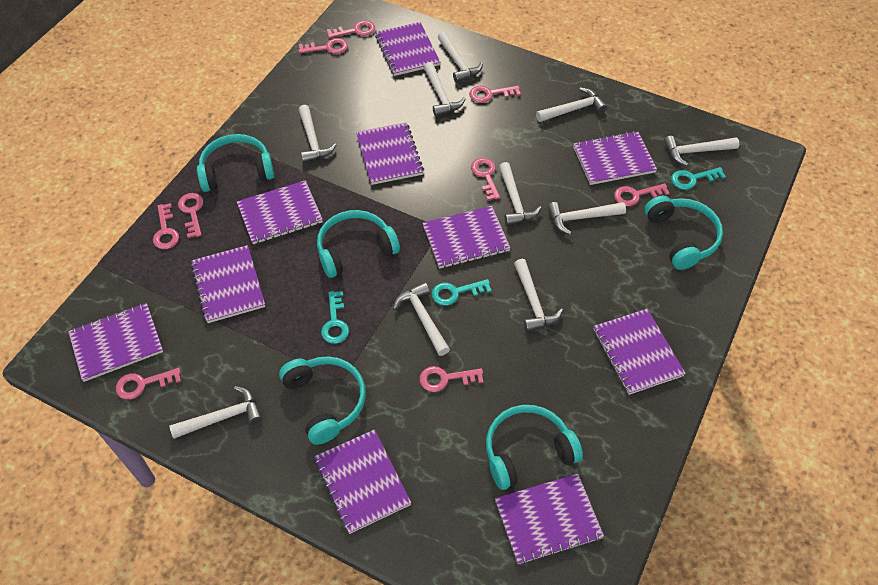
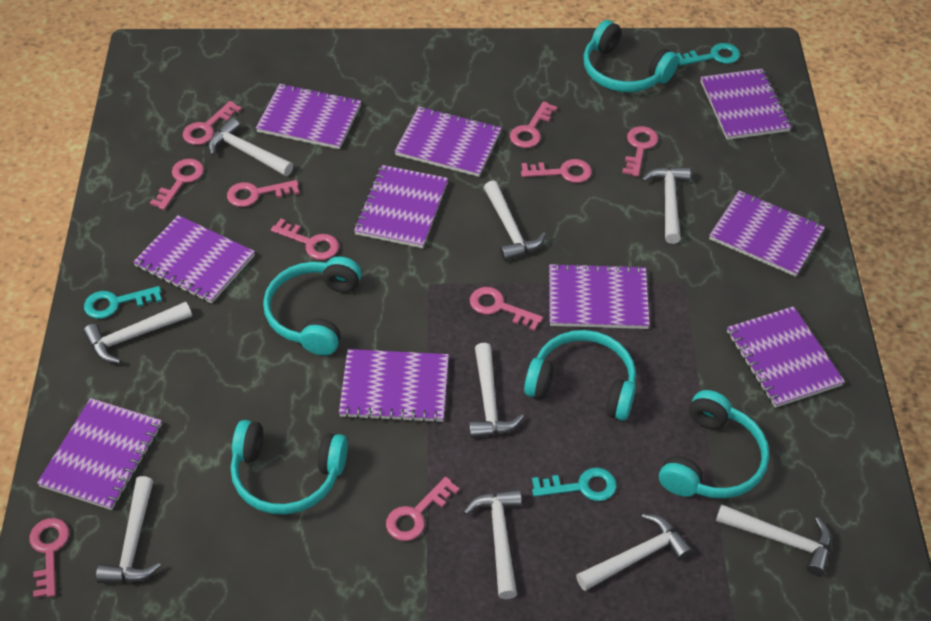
pink key: 9 -> 10
white hammer: 10 -> 9

